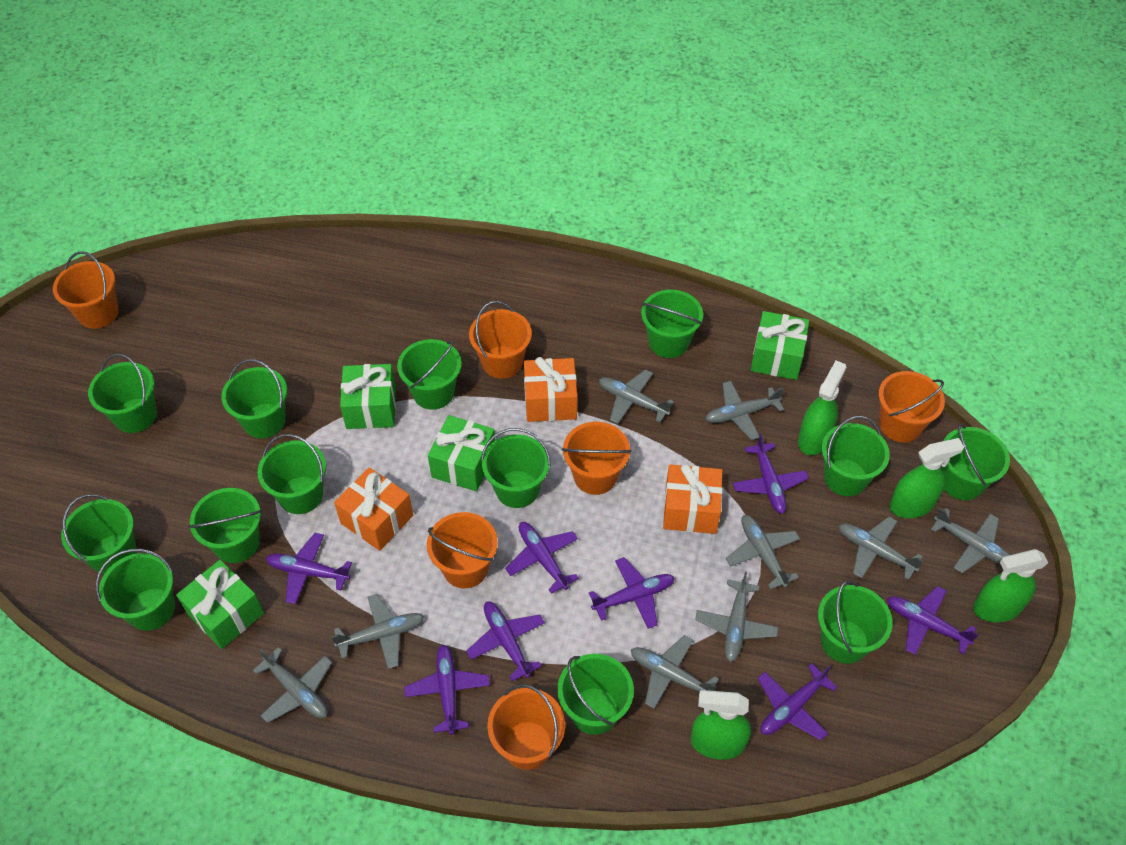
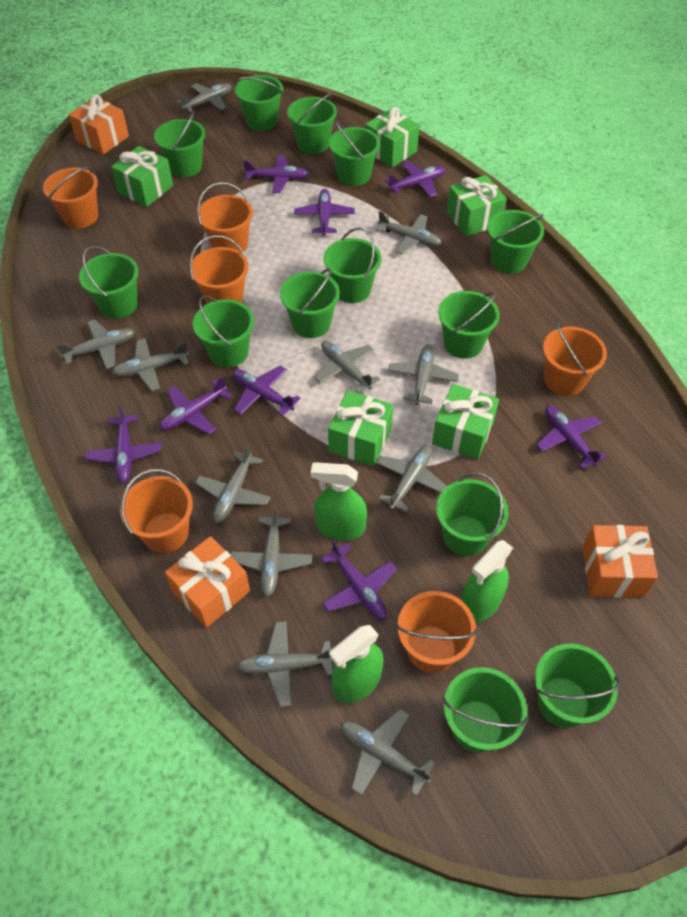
green gift: 4 -> 5
green spray bottle: 4 -> 3
grey plane: 9 -> 11

